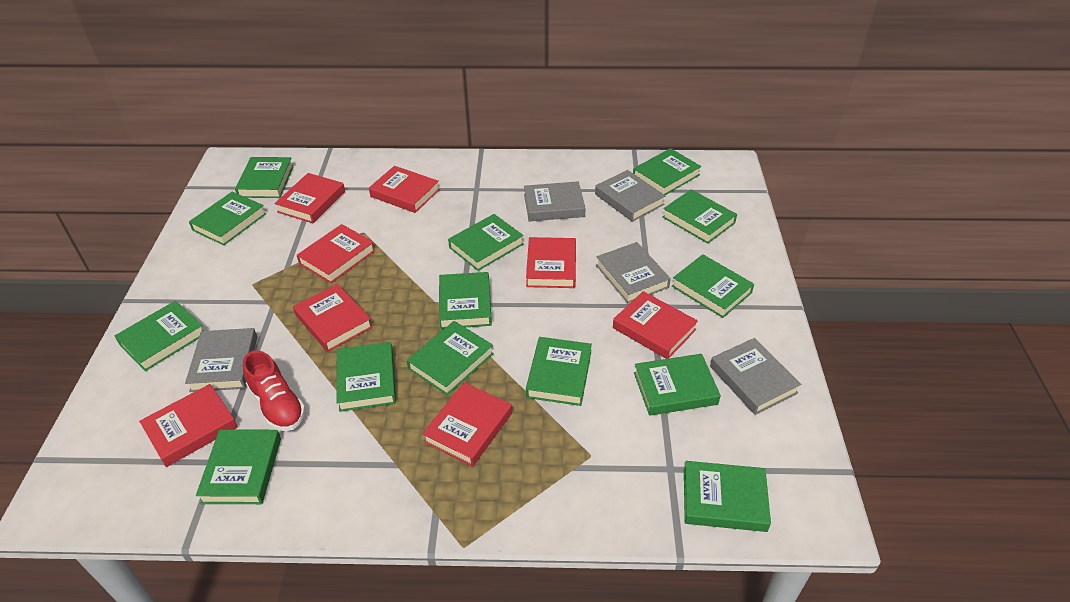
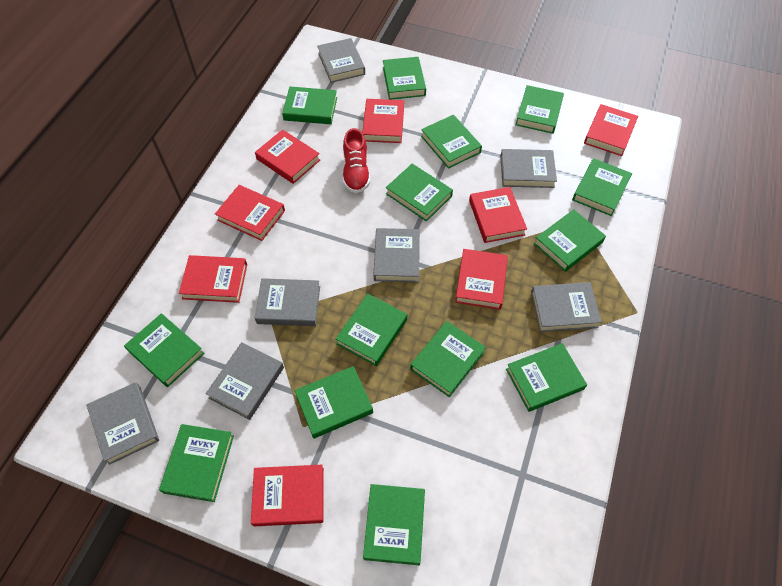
grey book: 5 -> 7

